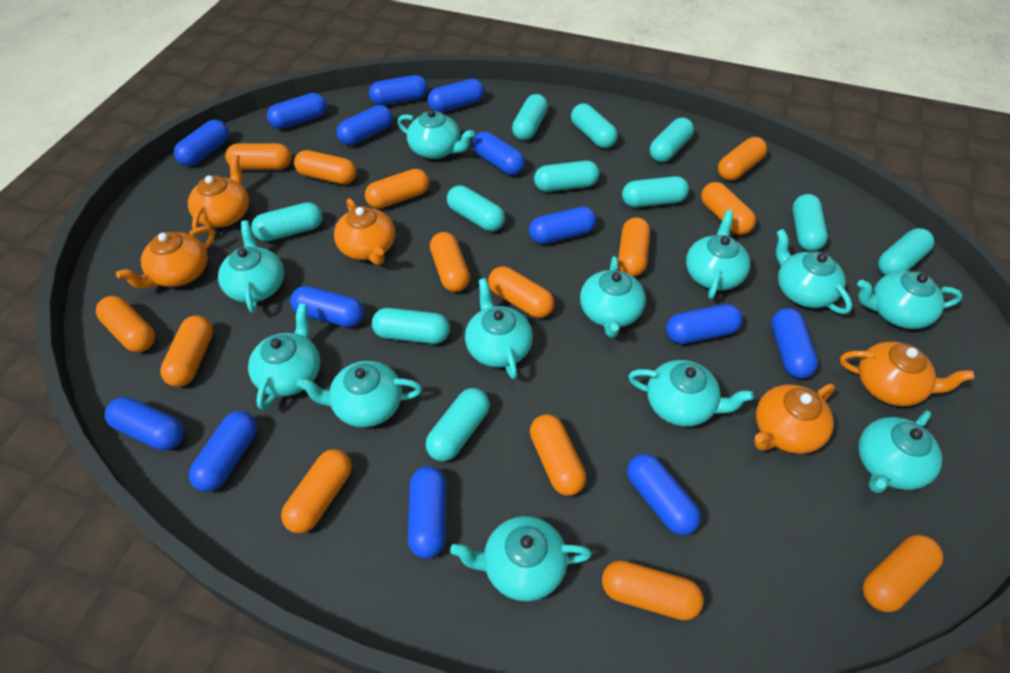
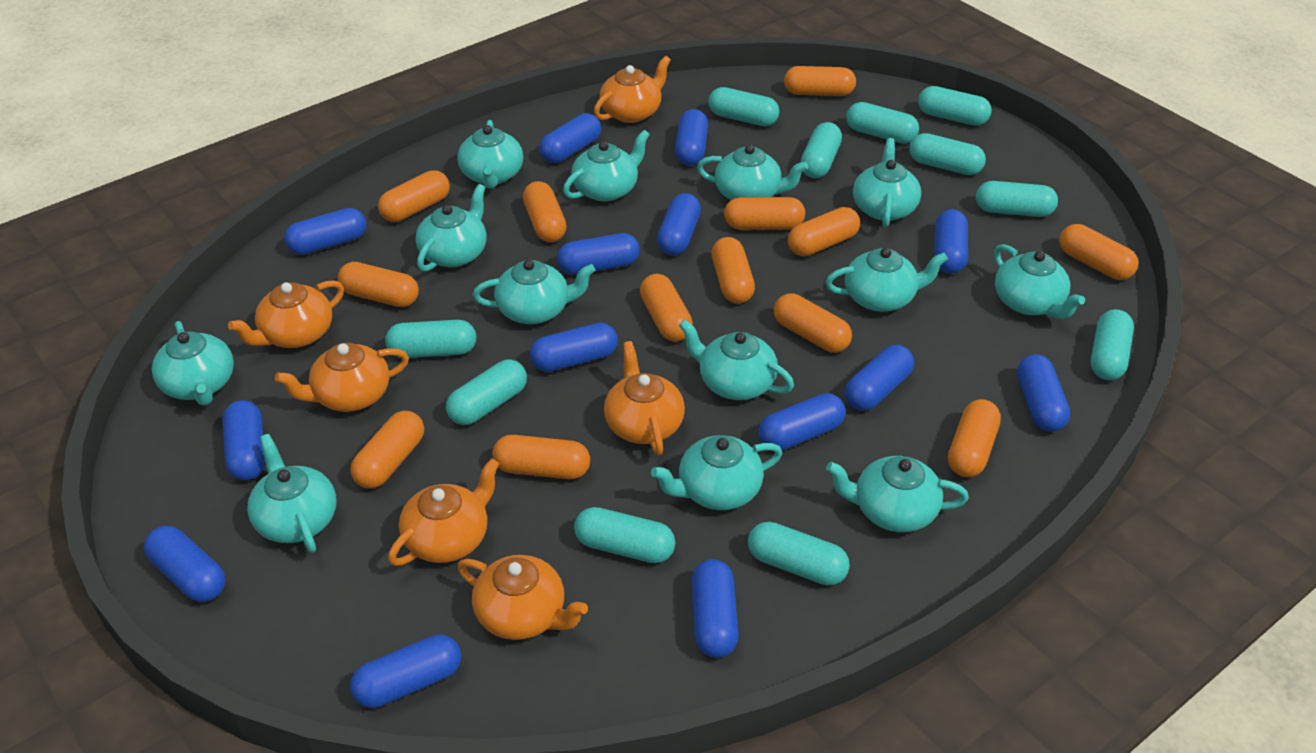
orange capsule: 14 -> 13
orange teapot: 5 -> 6
turquoise teapot: 12 -> 13

